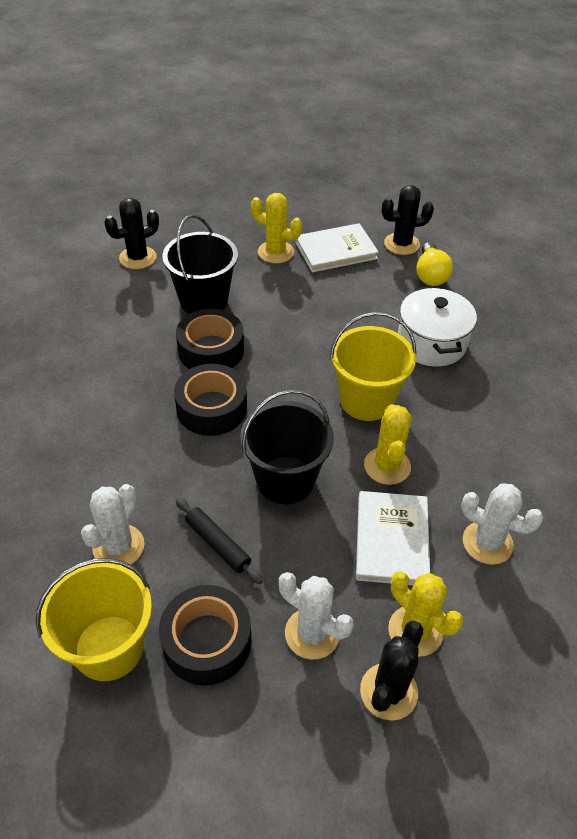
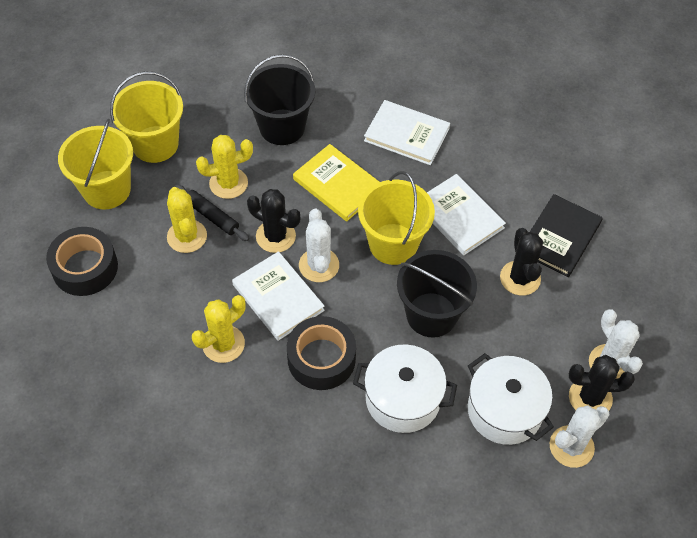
black book: 0 -> 1
black tape: 3 -> 2
white book: 2 -> 3
white pot: 1 -> 2
yellow book: 0 -> 1
yellow bucket: 2 -> 3
yellow light bulb: 1 -> 0

